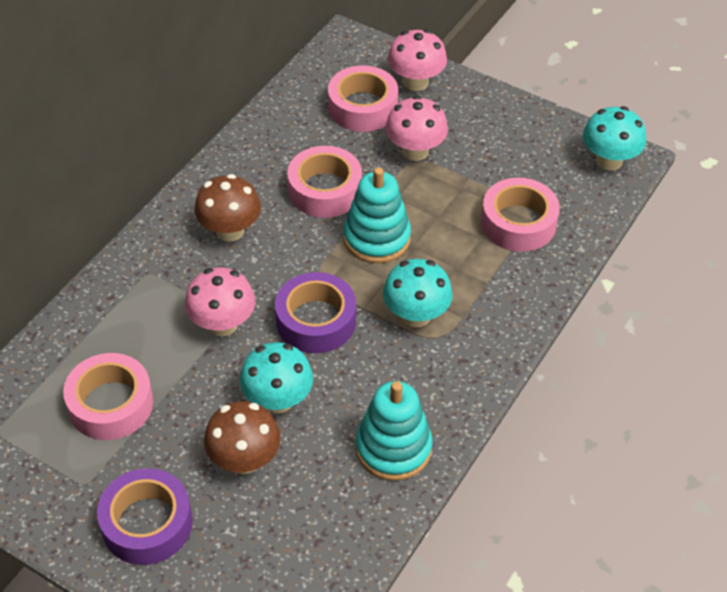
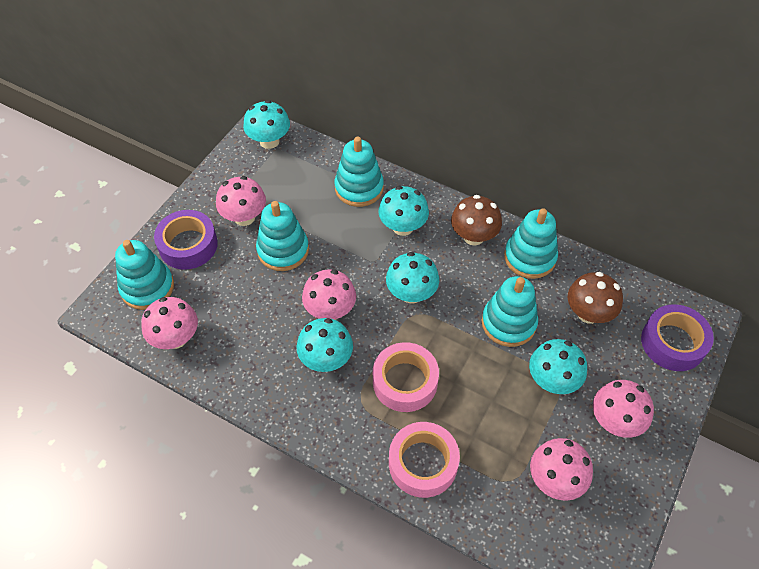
pink mushroom: 3 -> 5
pink tape: 4 -> 2
turquoise mushroom: 3 -> 5
turquoise stacking toy: 2 -> 5

